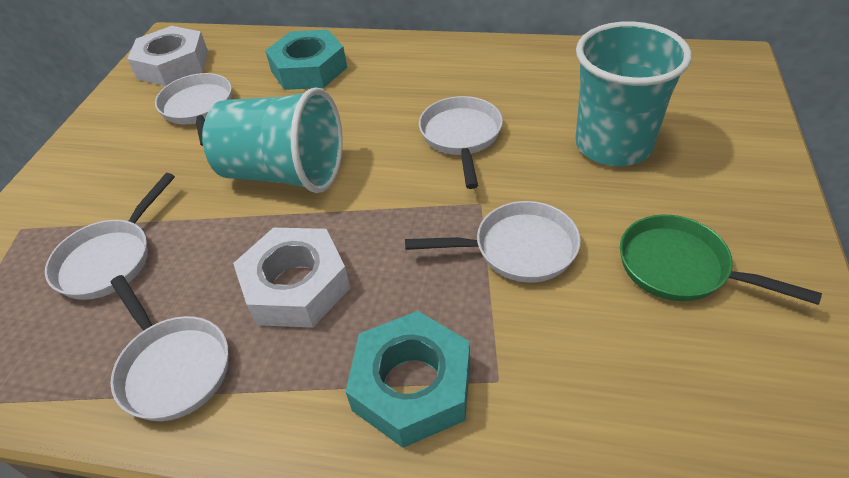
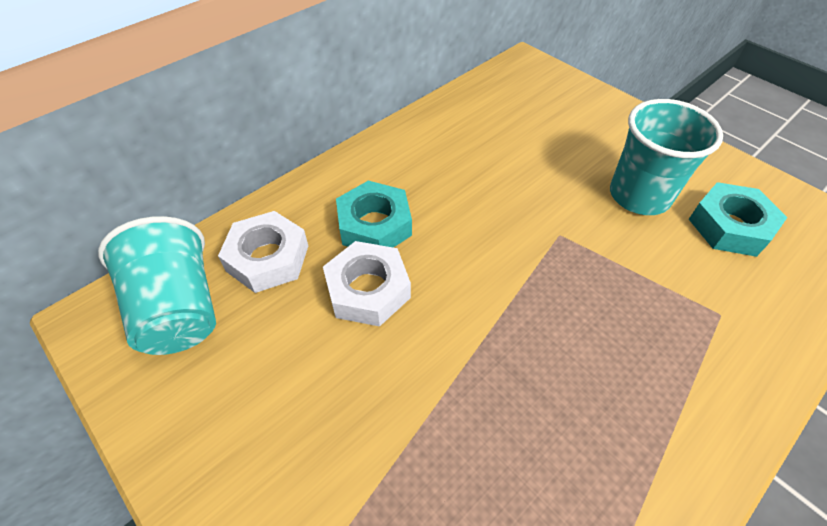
green pan: 1 -> 0
white pan: 5 -> 0

